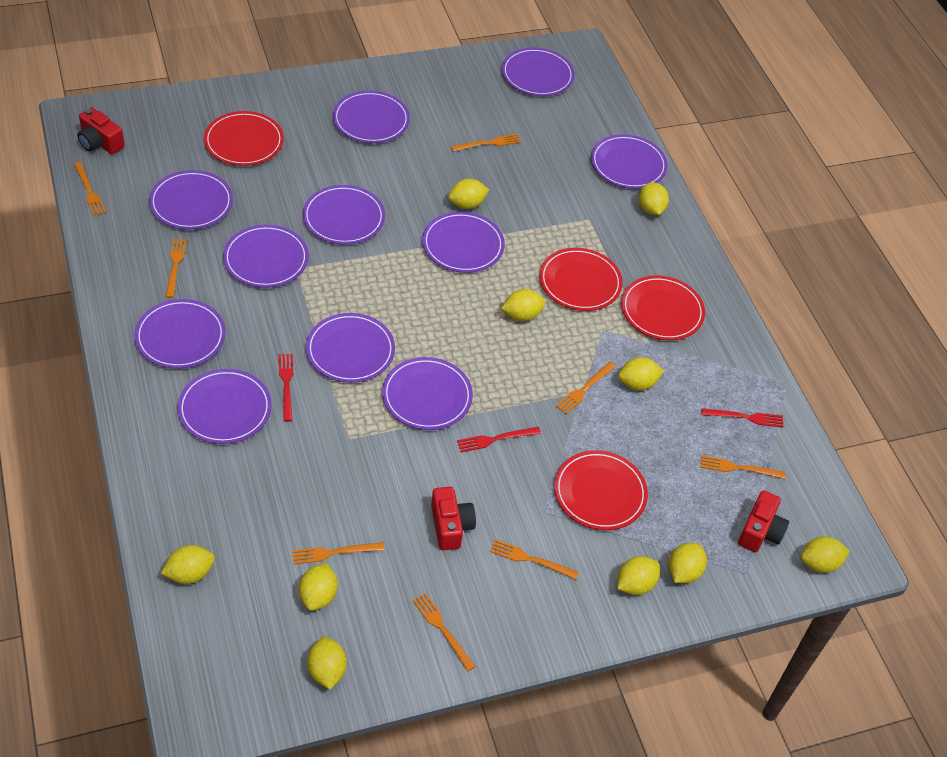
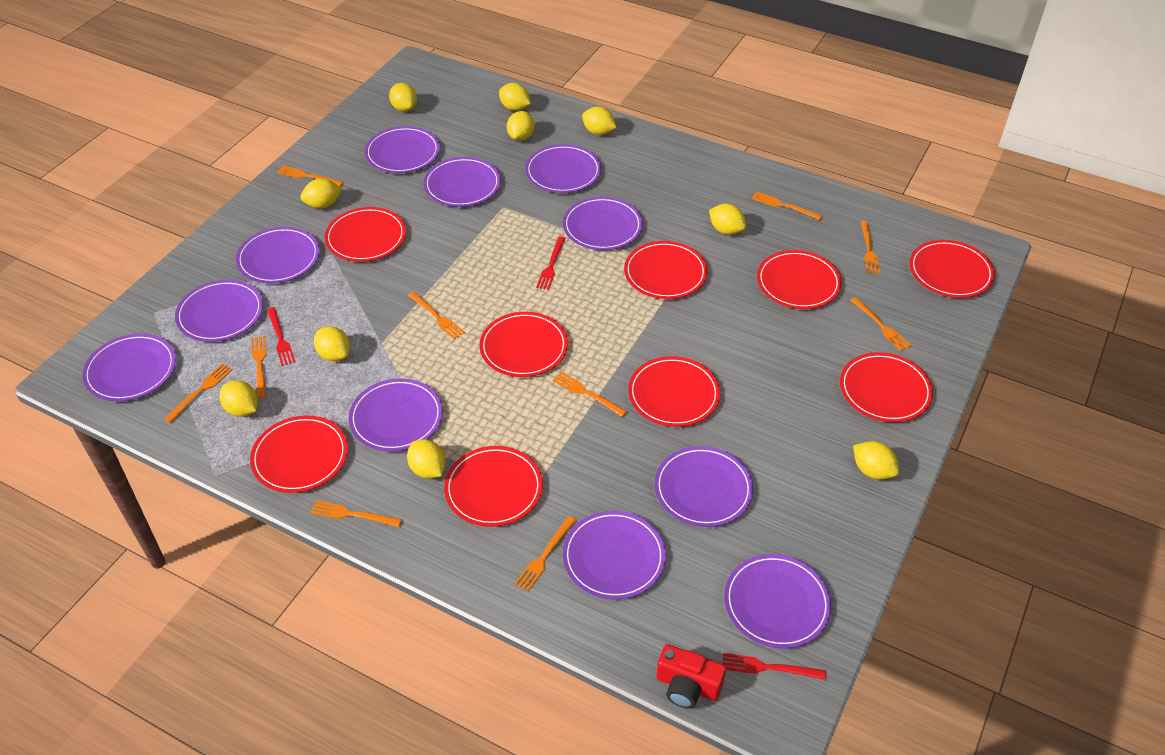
orange fork: 8 -> 10
red camera: 3 -> 1
red plate: 4 -> 9

